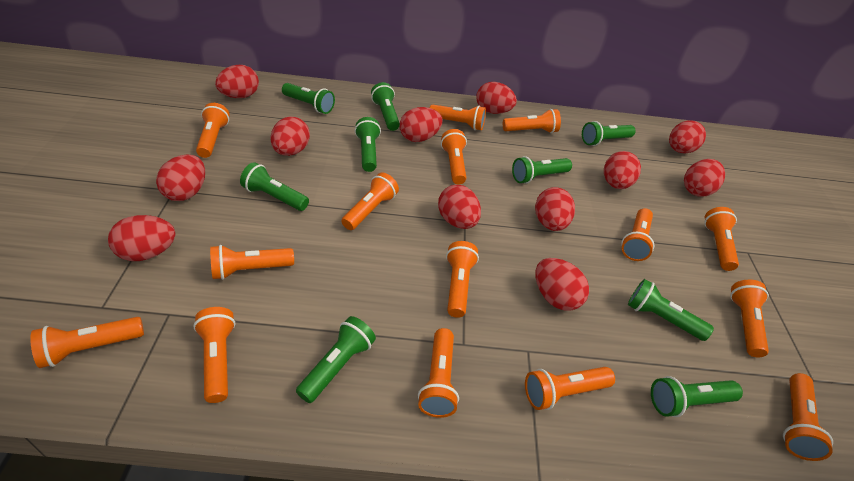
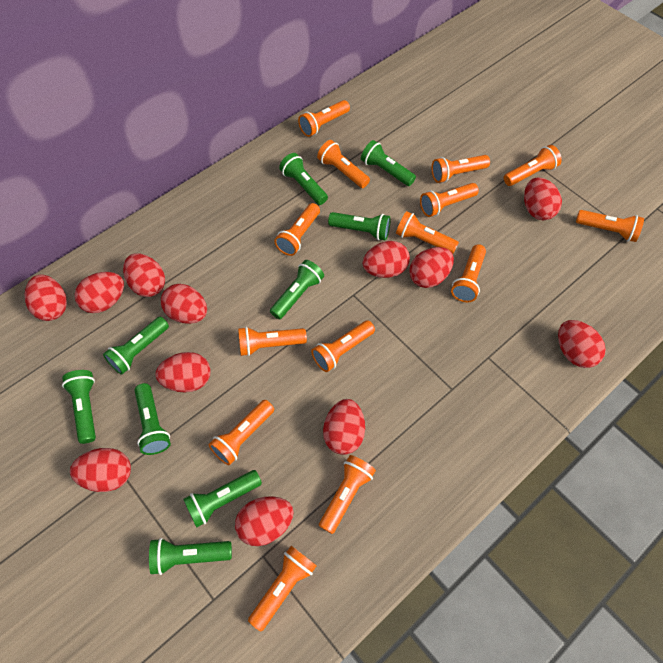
orange flashlight: 15 -> 14

